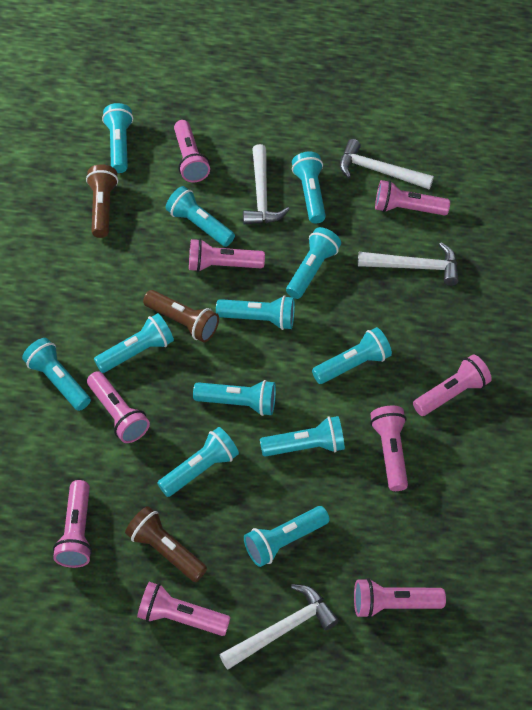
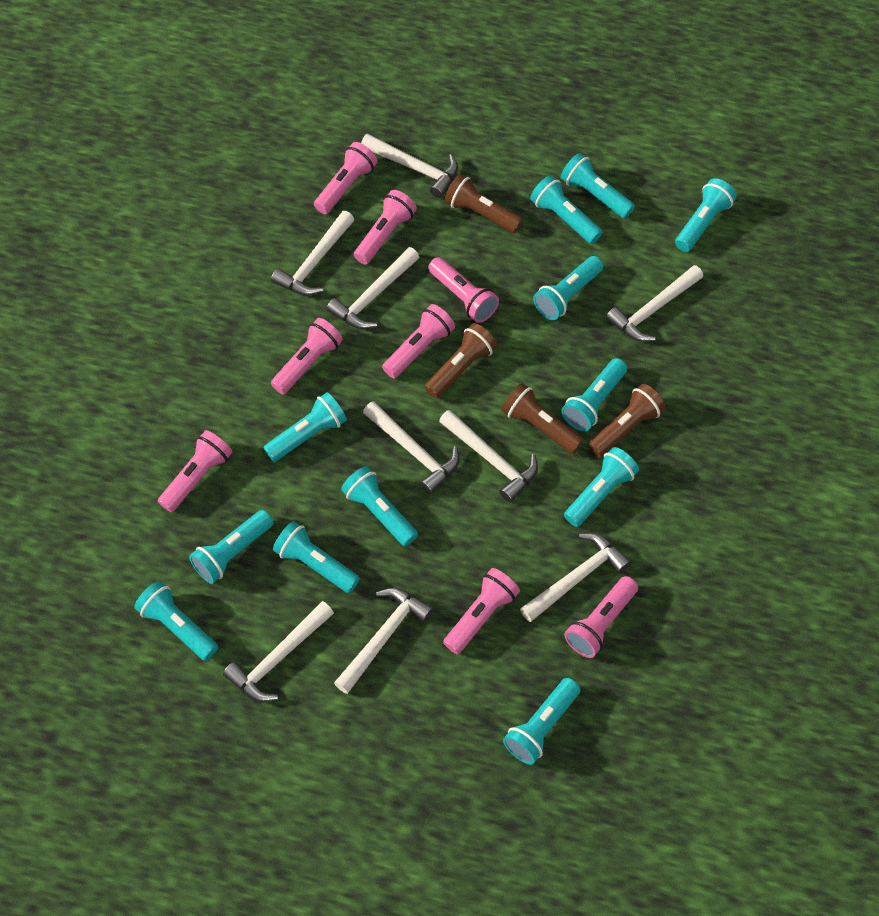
brown flashlight: 3 -> 4
pink flashlight: 9 -> 8
white hammer: 4 -> 9

